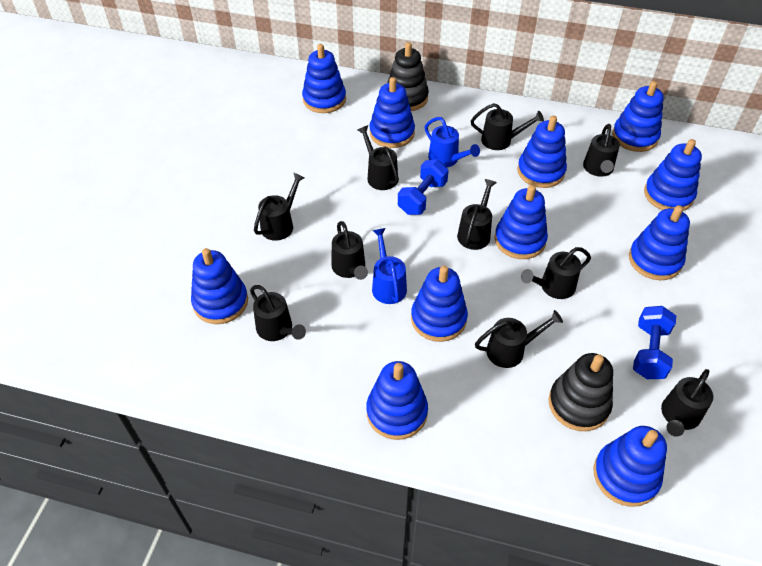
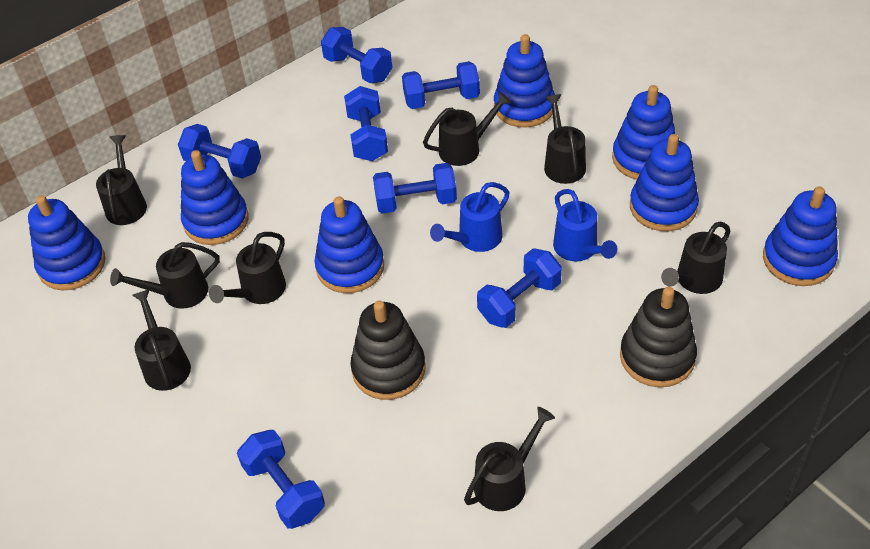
black watering can: 10 -> 8
blue dumbbell: 2 -> 7
blue stacking toy: 11 -> 7

